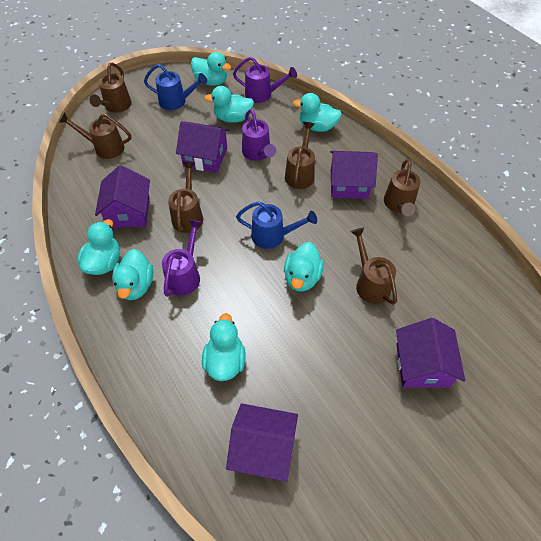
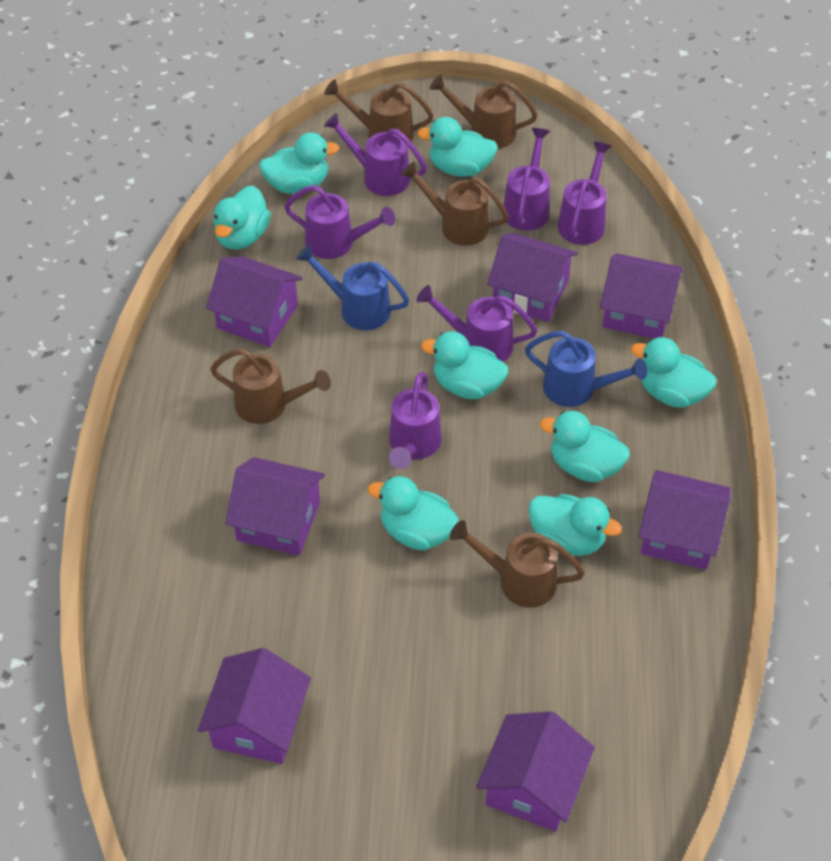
brown watering can: 6 -> 5
purple house: 5 -> 7
purple watering can: 3 -> 6
turquoise duck: 7 -> 8

